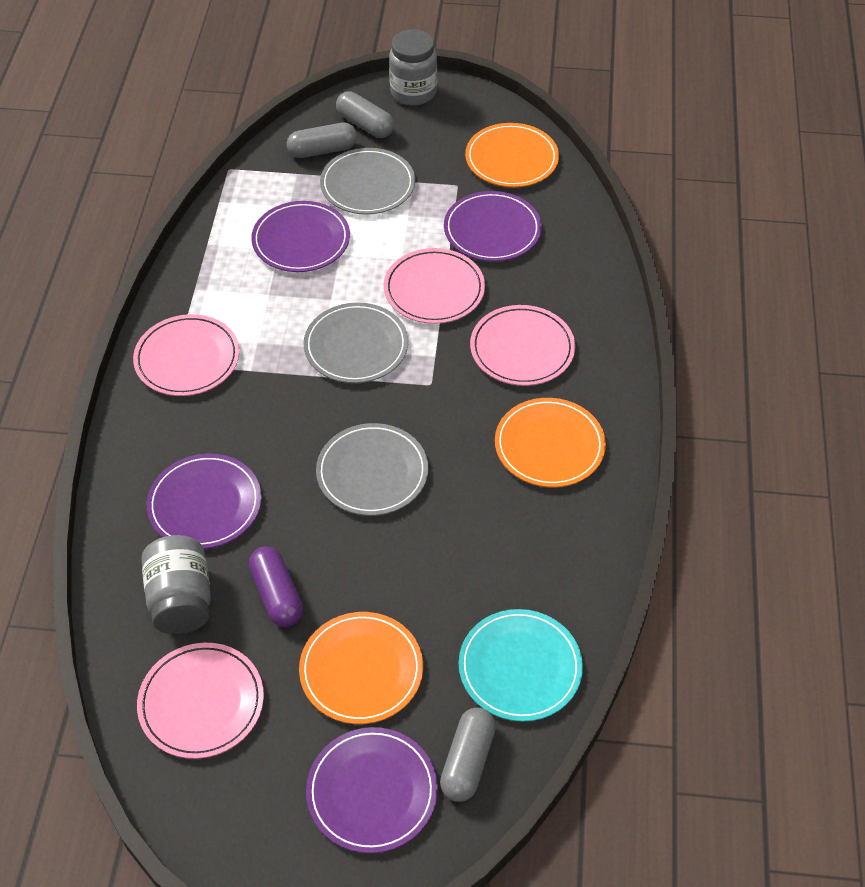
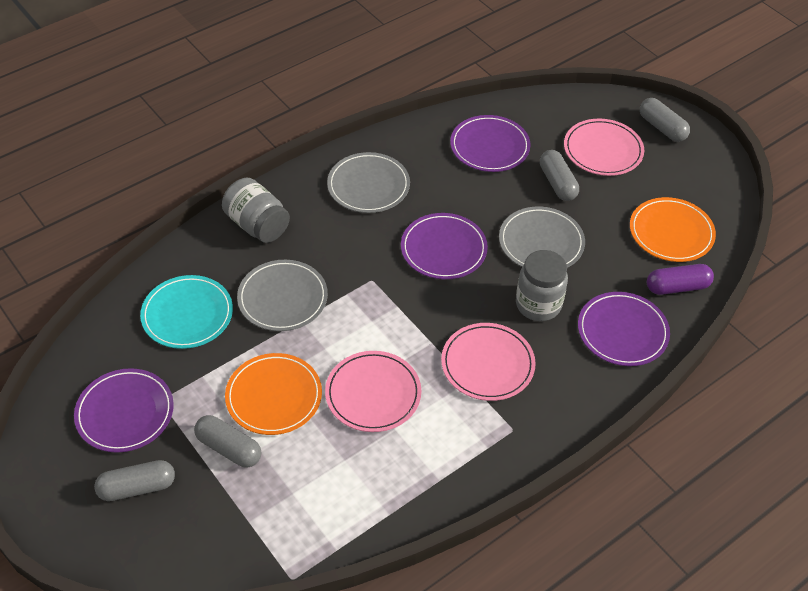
grey capsule: 3 -> 4
orange plate: 3 -> 2
pink plate: 4 -> 3

